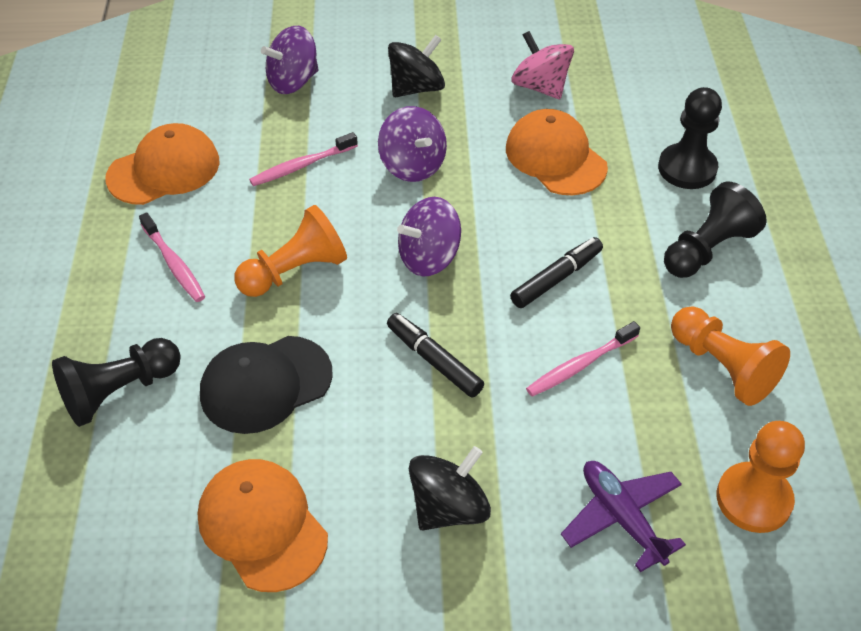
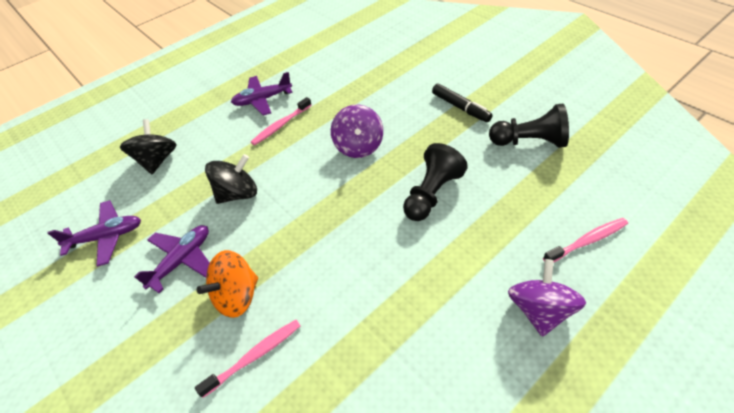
black cap: 1 -> 0
black marker: 2 -> 1
black pawn: 3 -> 2
orange cap: 3 -> 0
orange pawn: 3 -> 0
orange spinning top: 0 -> 1
pink spinning top: 1 -> 0
purple plane: 1 -> 3
purple spinning top: 3 -> 2

